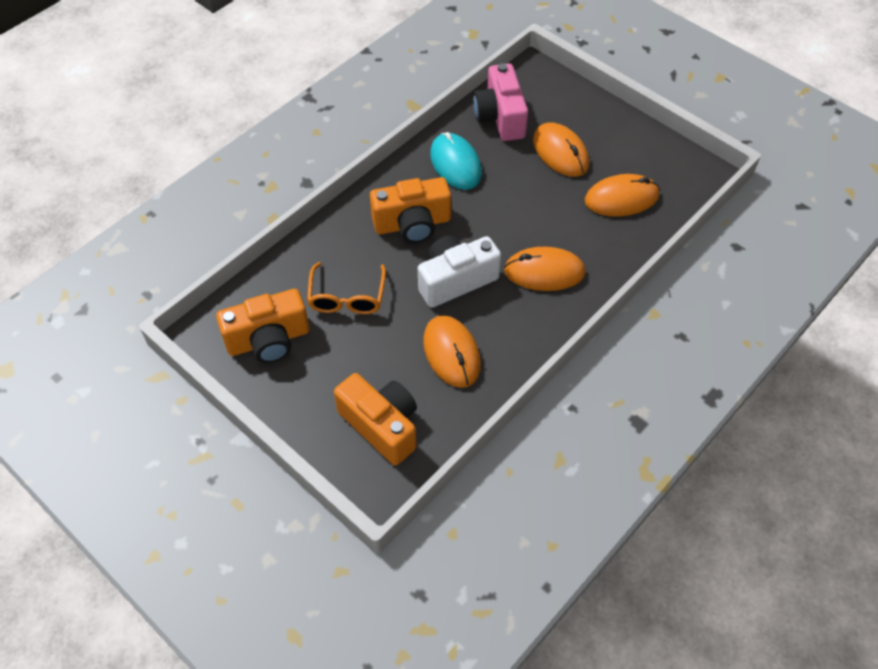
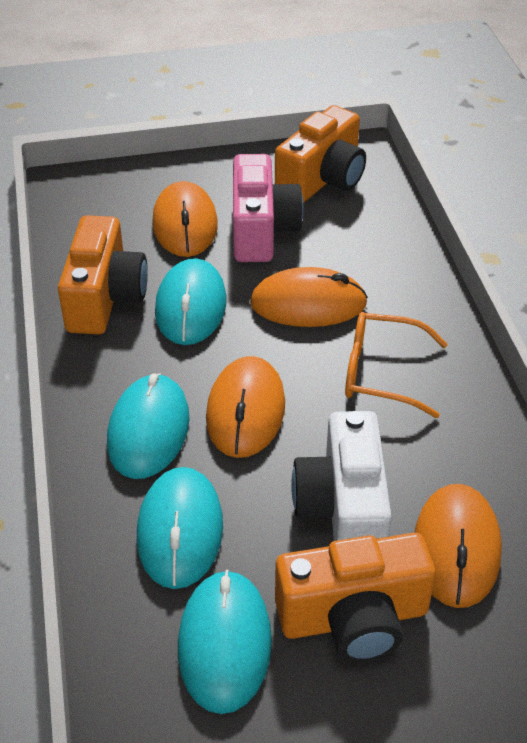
turquoise mouse: 1 -> 4

